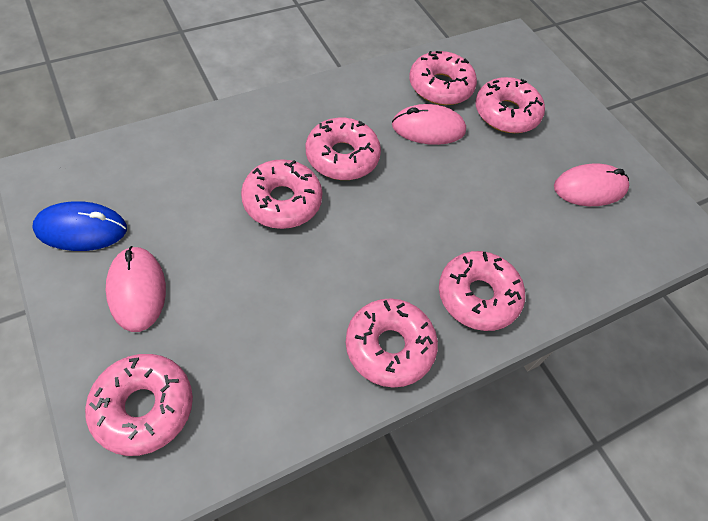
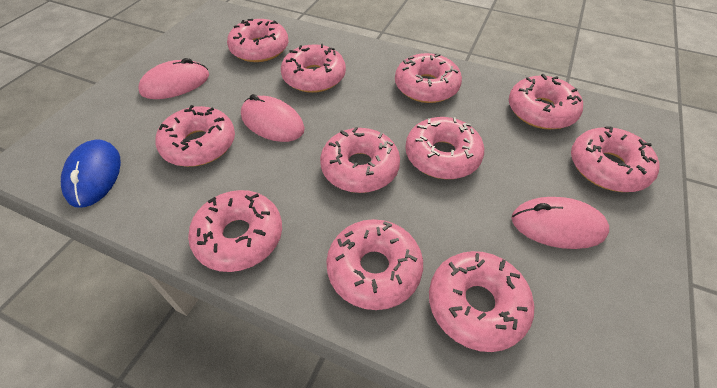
pink donut: 7 -> 11

